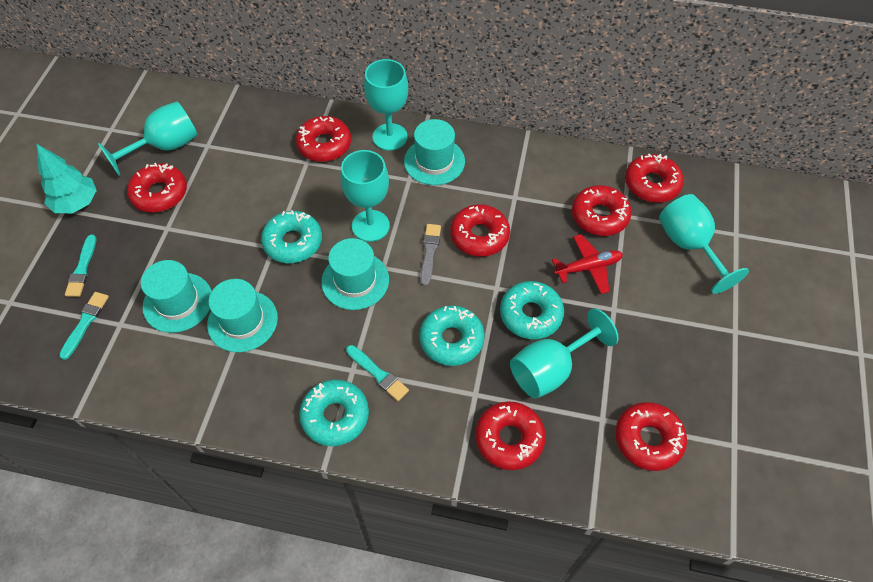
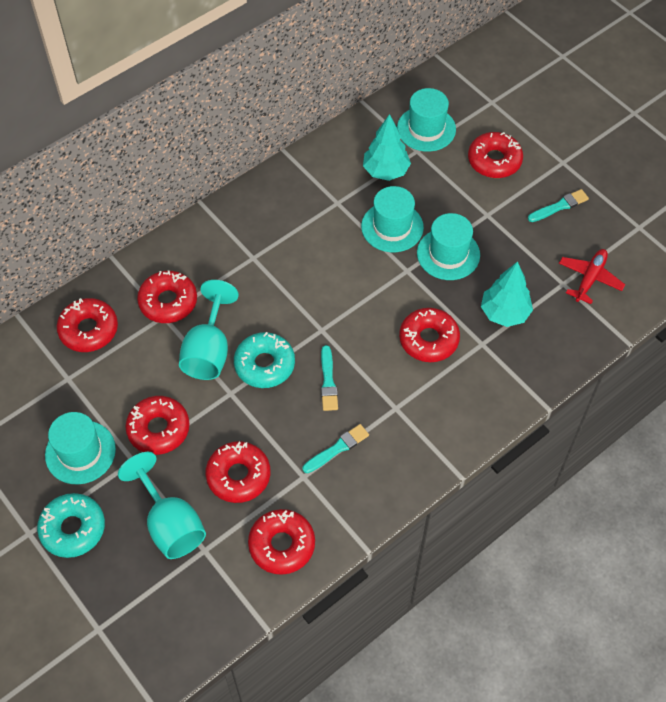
grey brush: 1 -> 0
turquoise donut: 4 -> 2
turquoise goblet: 5 -> 2
turquoise tree: 1 -> 2

